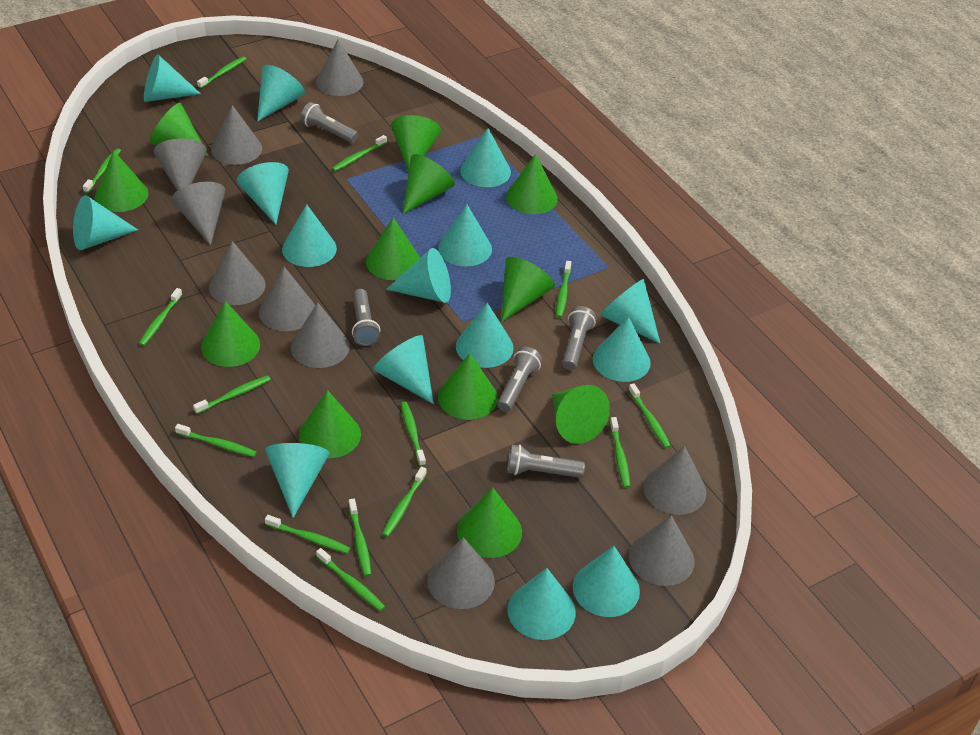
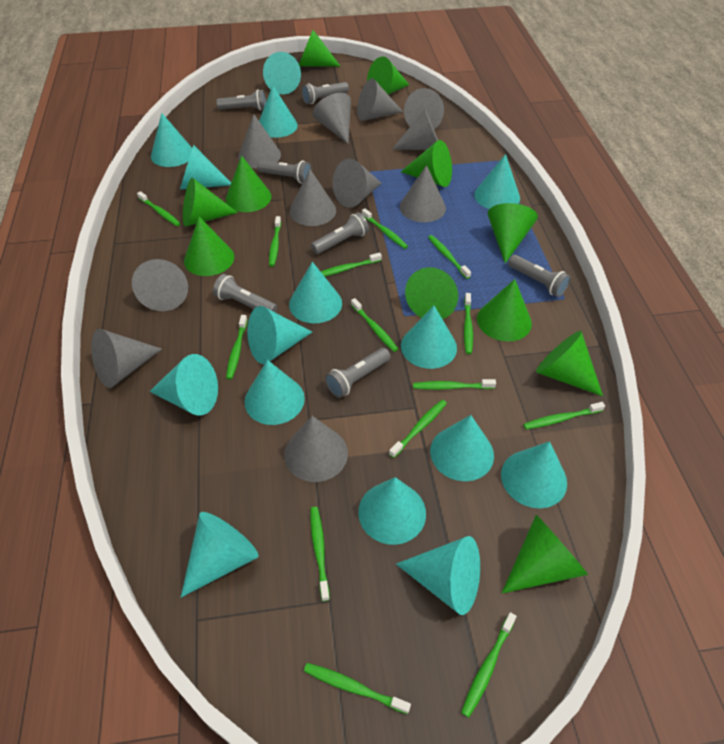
green cone: 12 -> 11
grey cone: 10 -> 11
grey flashlight: 5 -> 7

